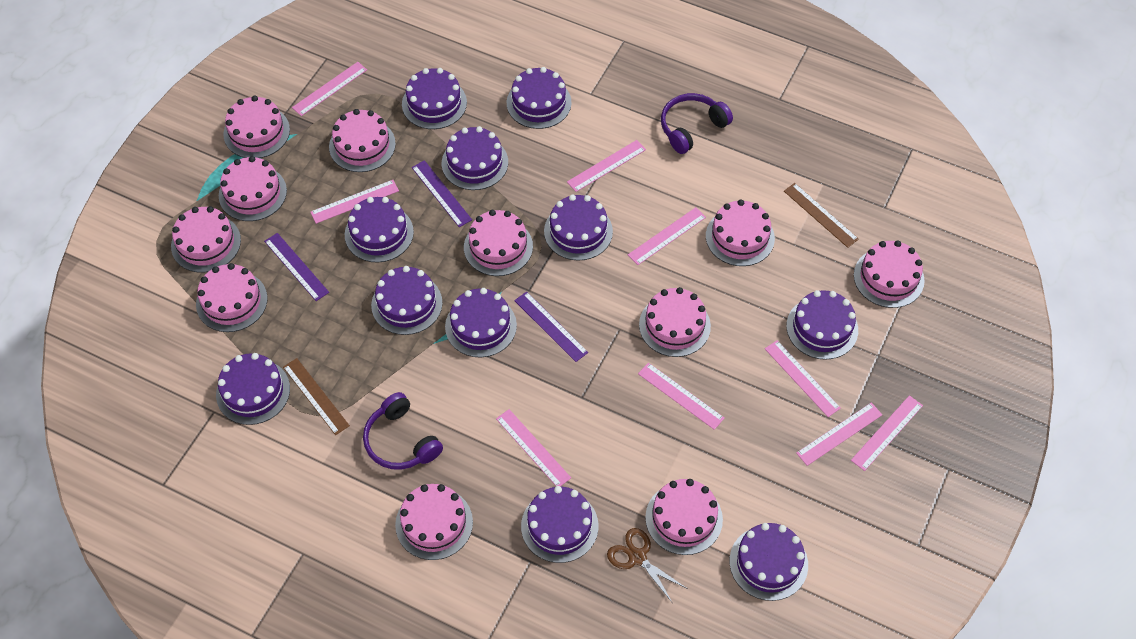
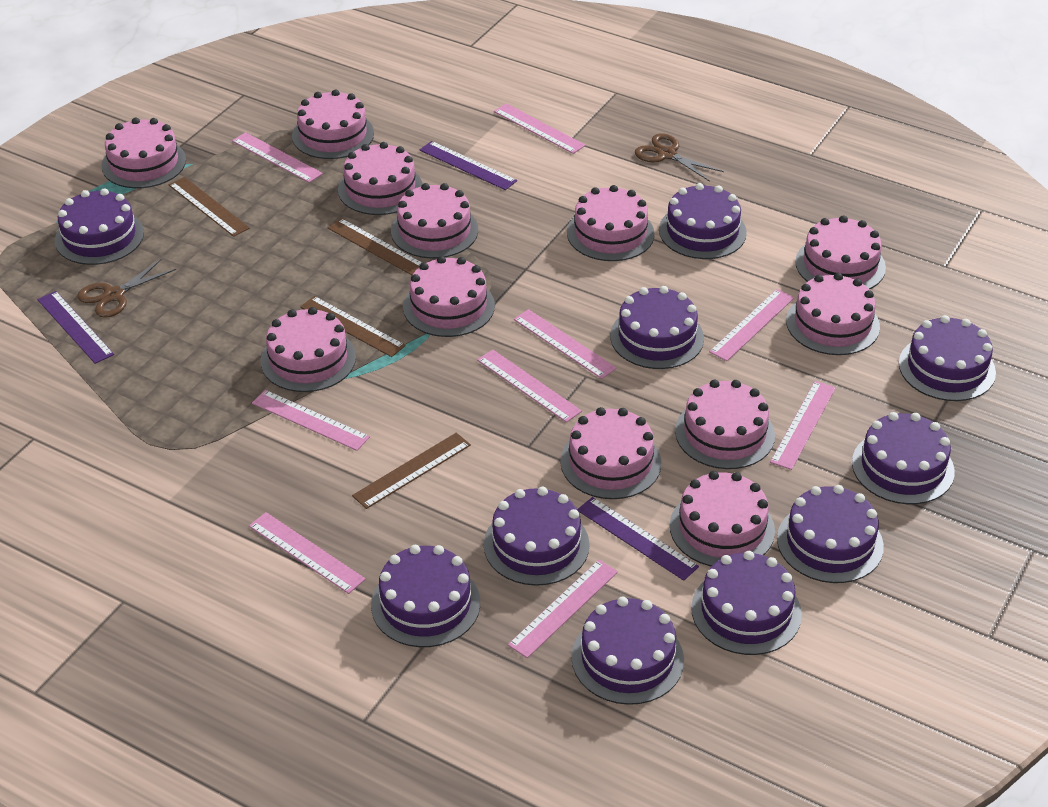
brown ruler: 2 -> 4
brown scissors: 1 -> 2
pink cake: 11 -> 12
purple cake: 11 -> 10
purple headphones: 2 -> 0

